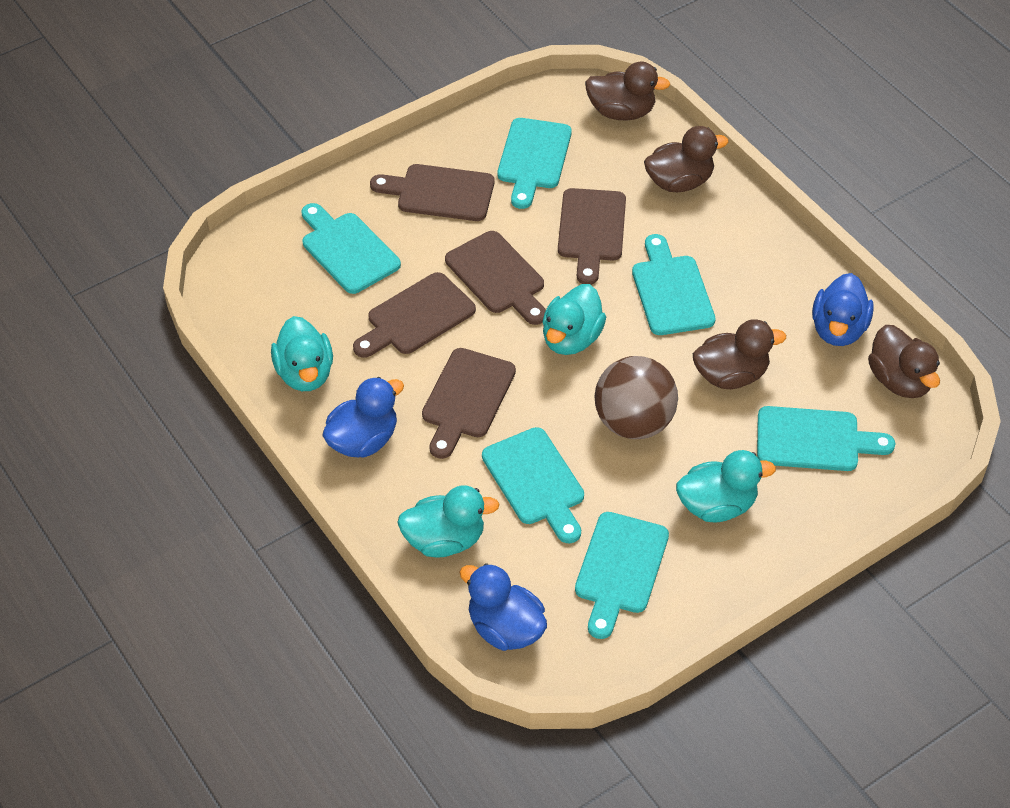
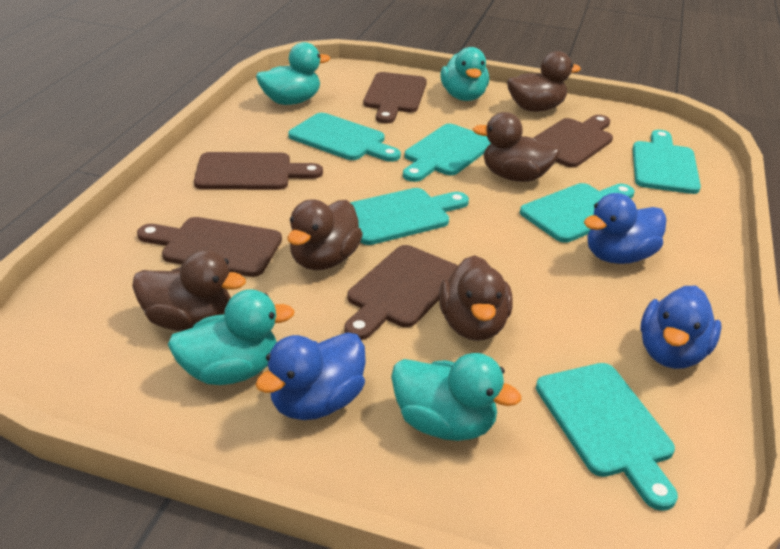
brown ball: 1 -> 0
brown duck: 4 -> 5

